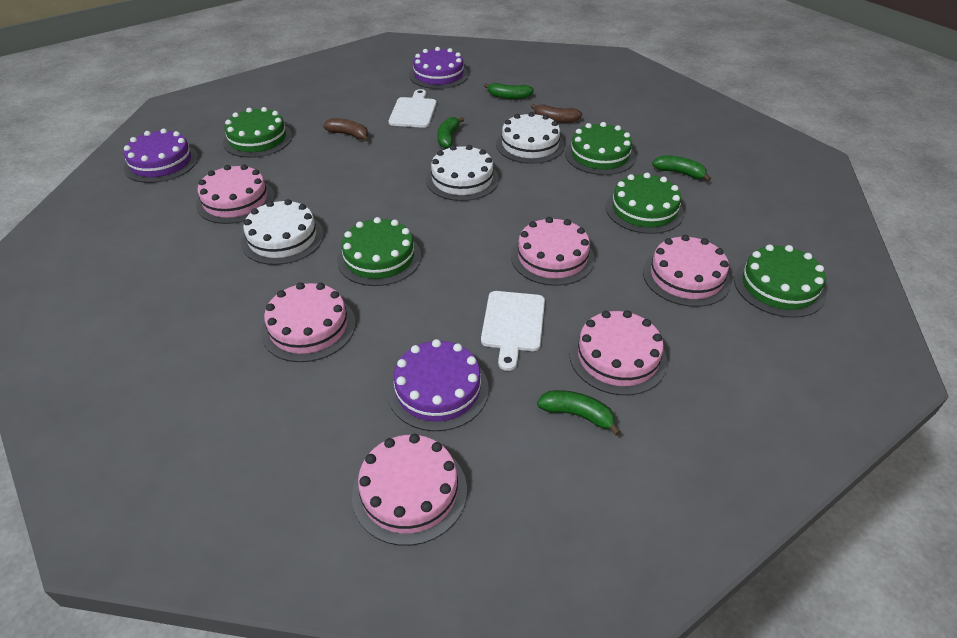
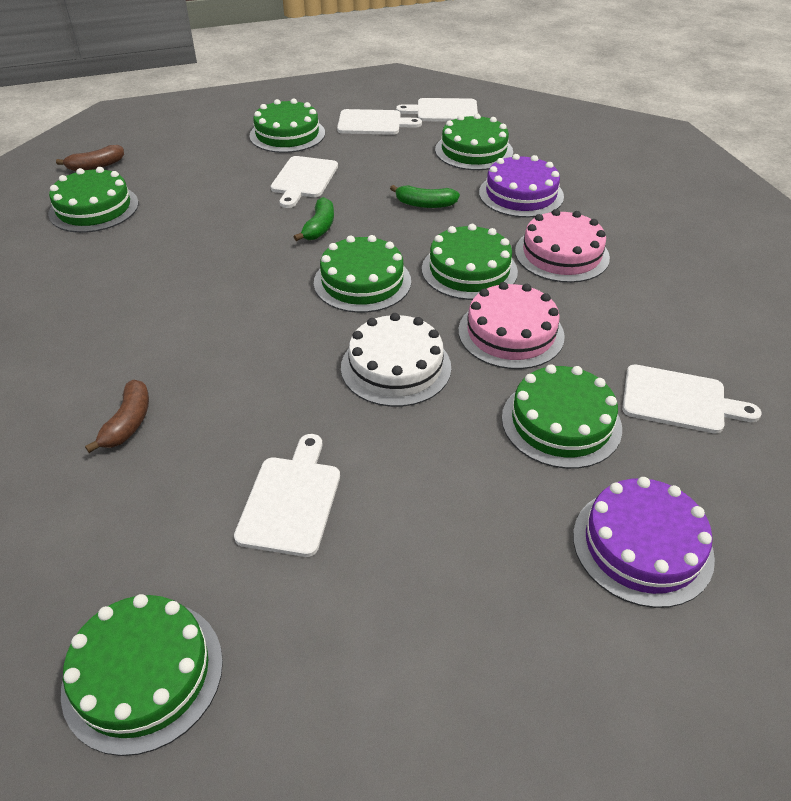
green banana: 4 -> 2
green cake: 5 -> 7
pink cake: 6 -> 2
purple cake: 3 -> 2
white cake: 3 -> 1
white cutting board: 2 -> 5

